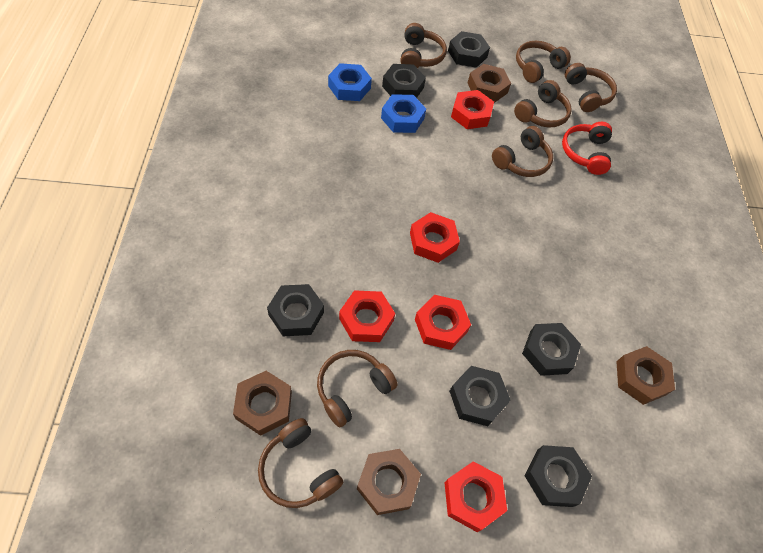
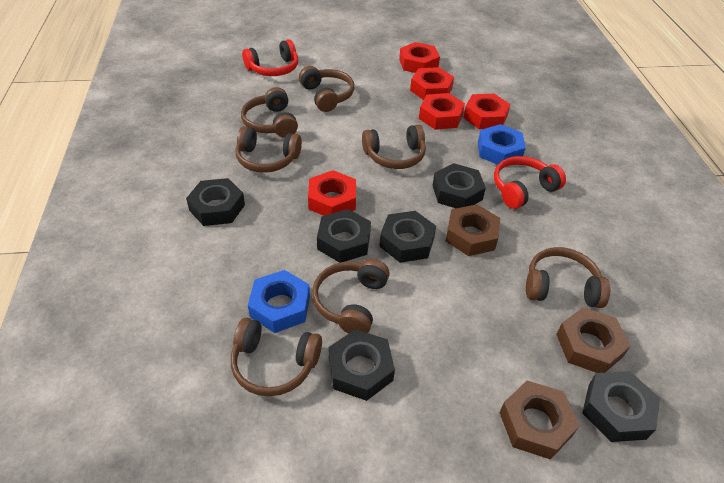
brown nut: 4 -> 3
red headphones: 1 -> 2

